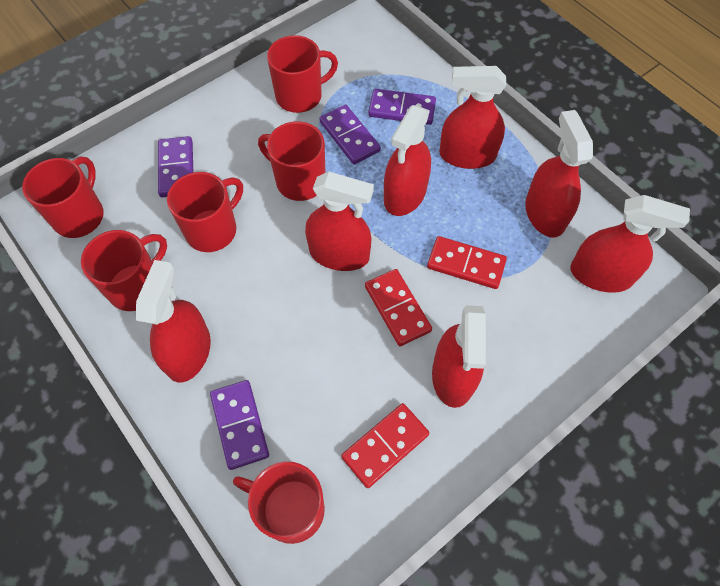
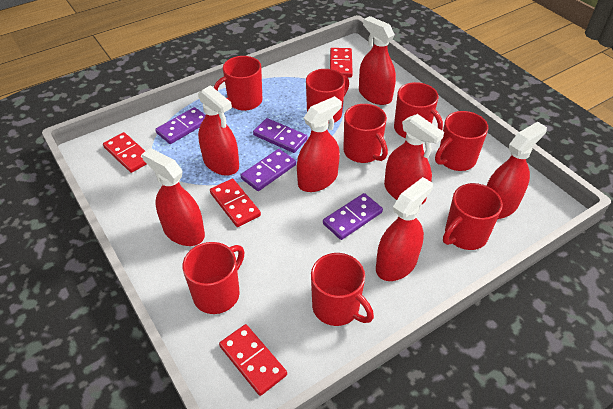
red domino: 3 -> 4
red mug: 6 -> 8

